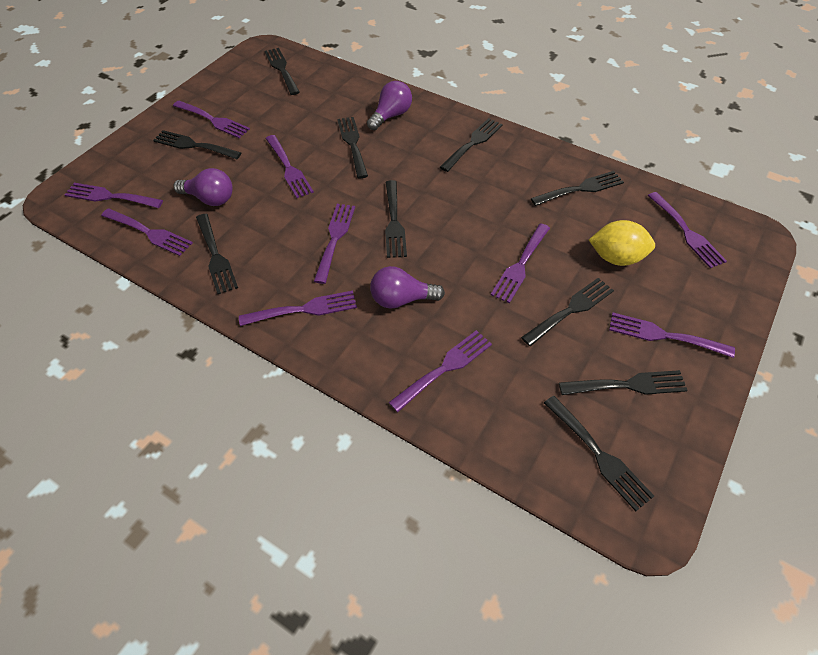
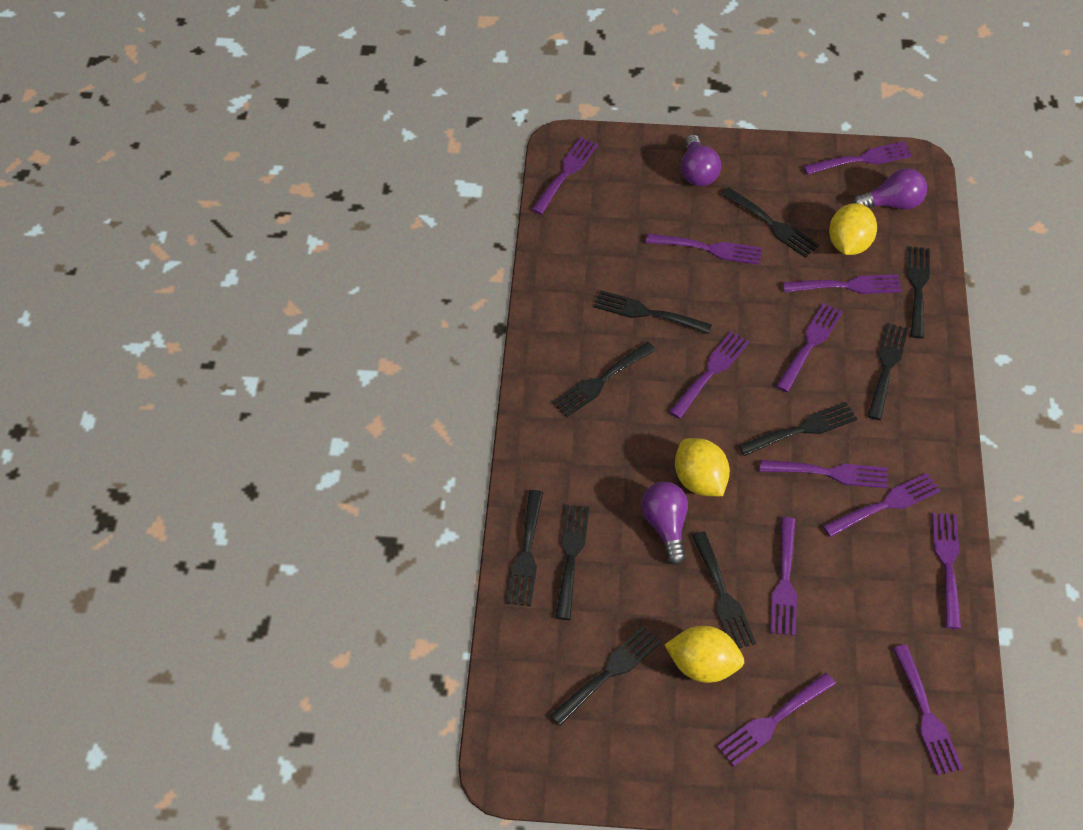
purple fork: 10 -> 12
yellow lemon: 1 -> 3

